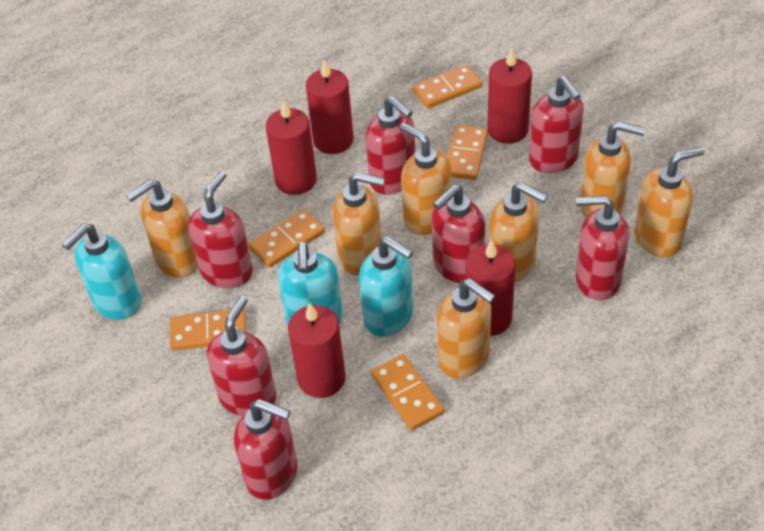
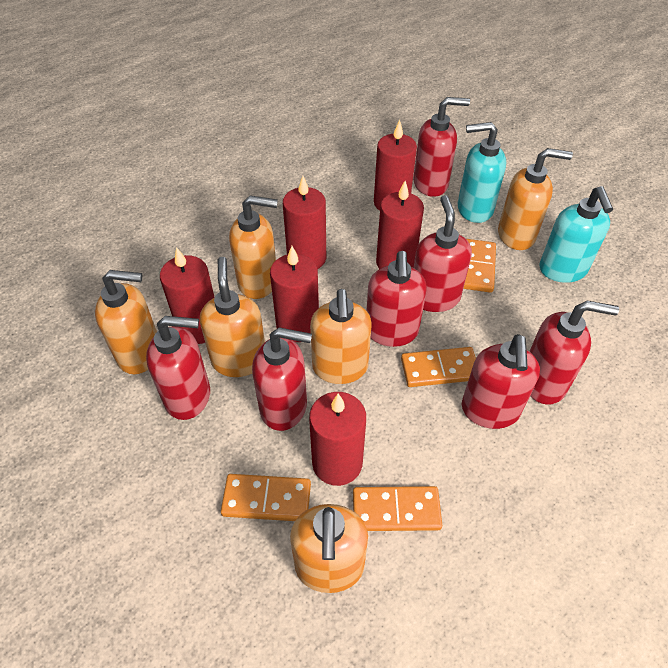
orange domino: 5 -> 4
orange soap dispenser: 7 -> 6
red candle: 5 -> 6
turquoise soap dispenser: 3 -> 2

